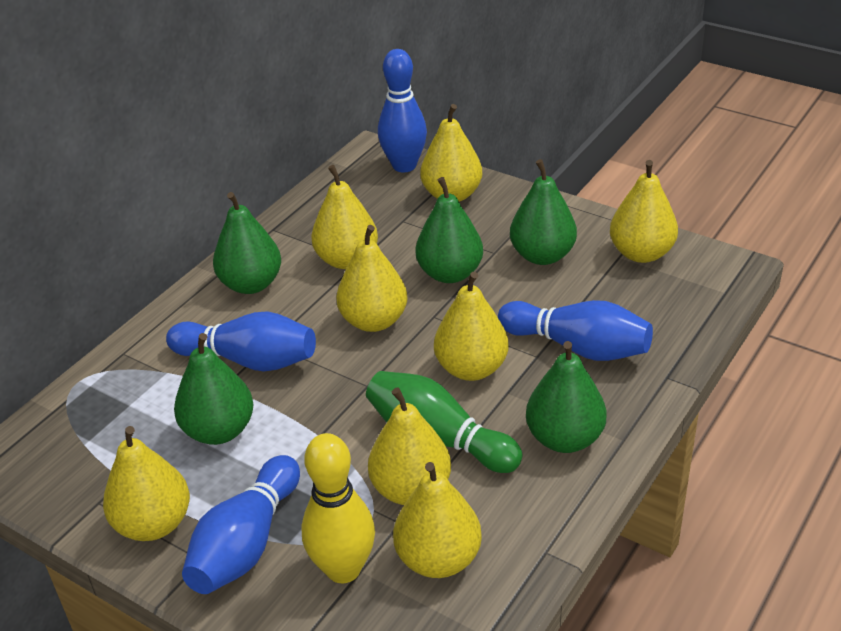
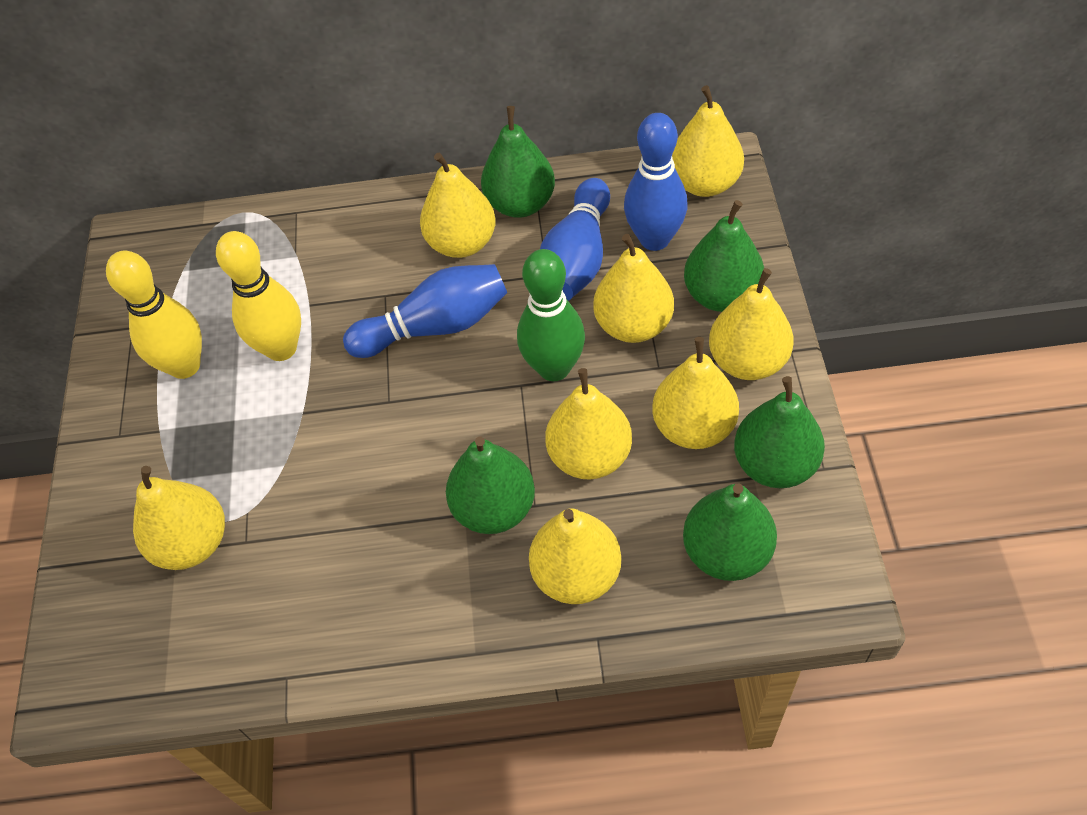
blue bowling pin: 4 -> 3
yellow bowling pin: 1 -> 2

